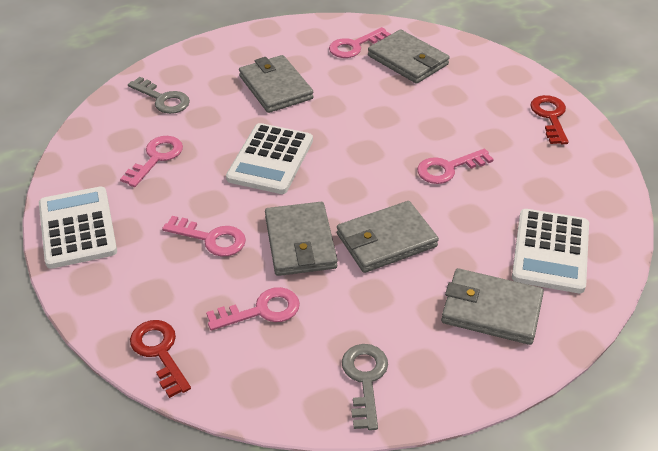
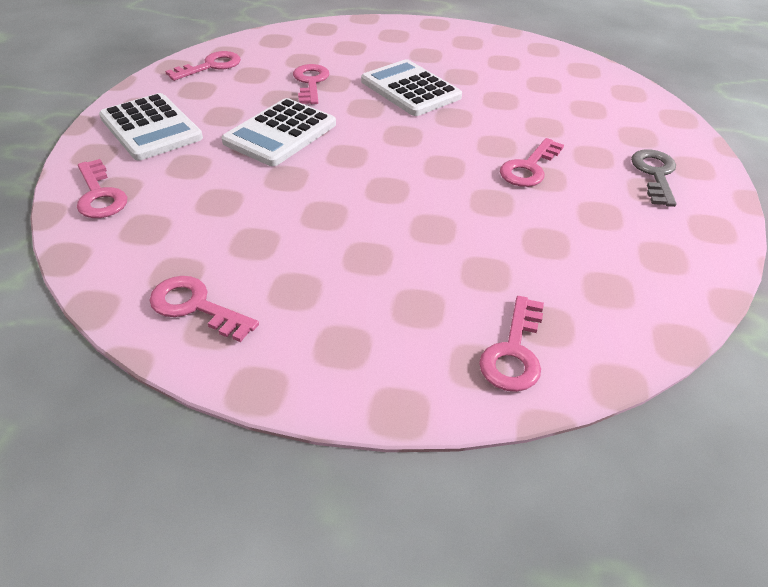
grey key: 2 -> 1
grey wallet: 5 -> 0
pink key: 5 -> 6
red key: 2 -> 0

